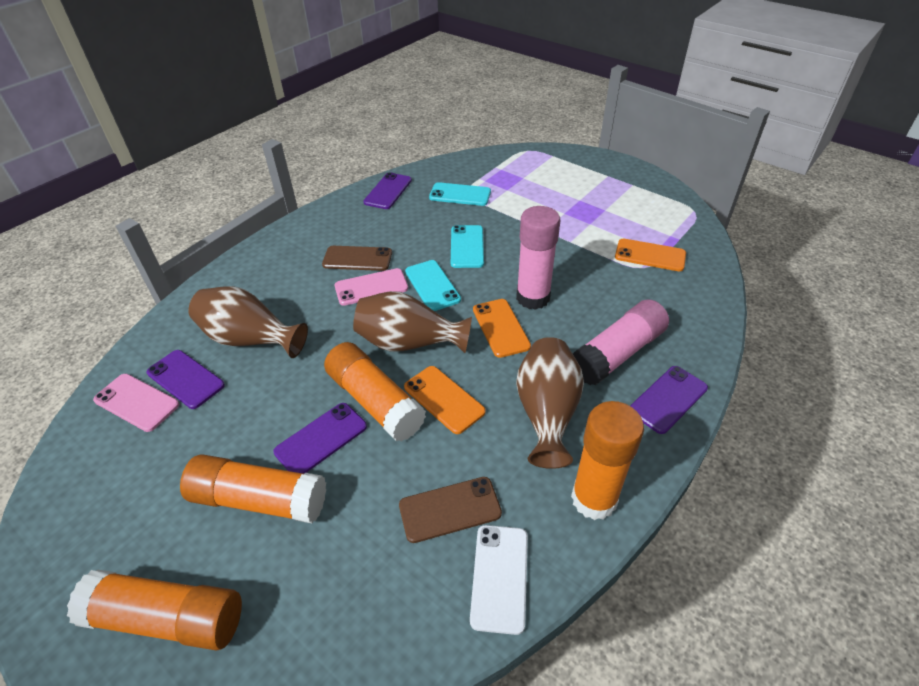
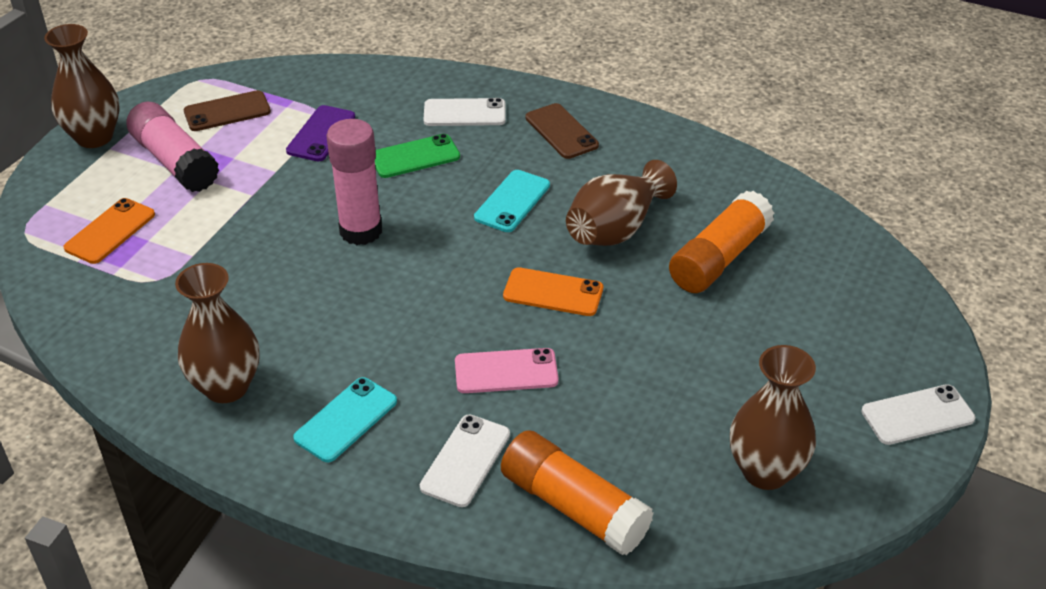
brown vase: 3 -> 4
green phone: 0 -> 1
orange glue stick: 4 -> 2
orange phone: 3 -> 2
pink phone: 2 -> 1
purple phone: 4 -> 1
turquoise phone: 3 -> 2
white phone: 1 -> 3

